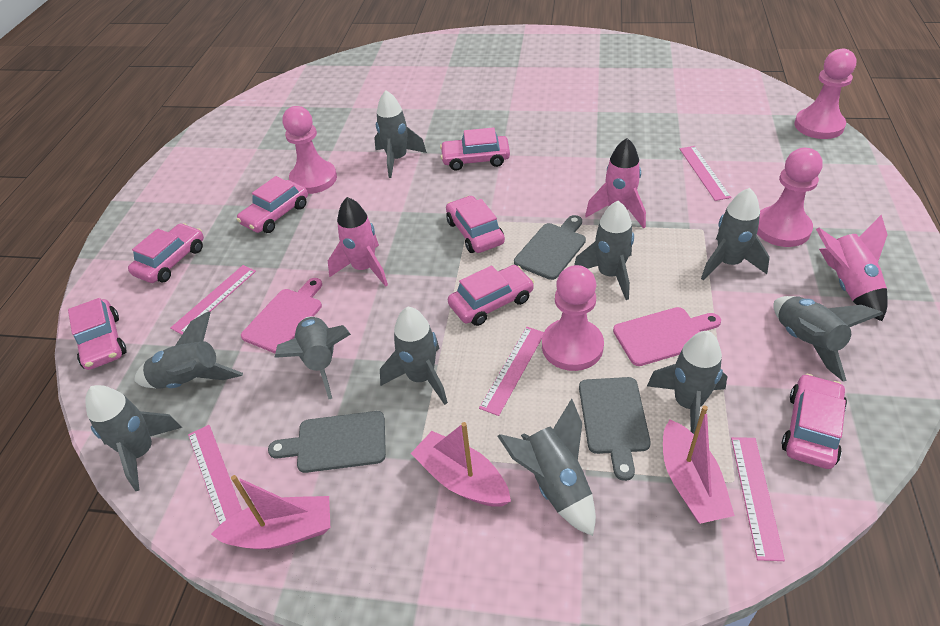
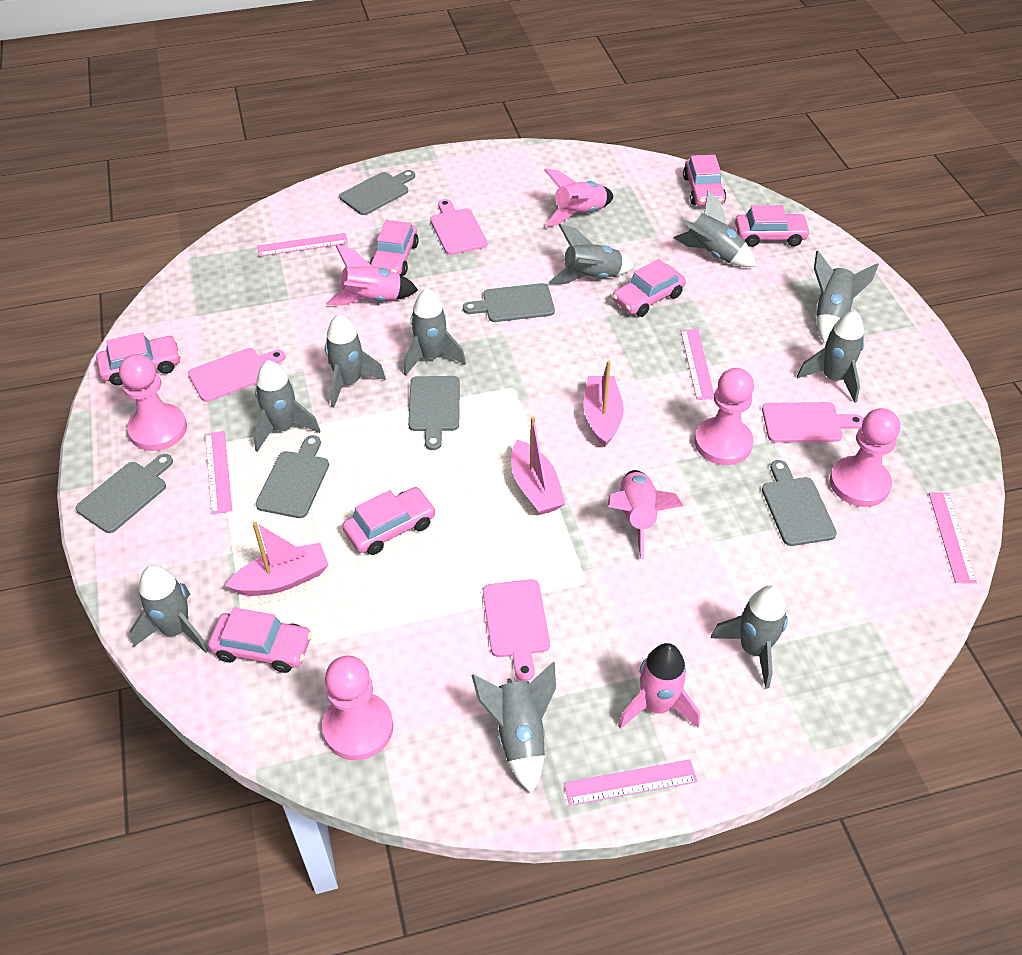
grey cutting board: 3 -> 6
pink cutting board: 2 -> 4
pink rocket: 3 -> 4

